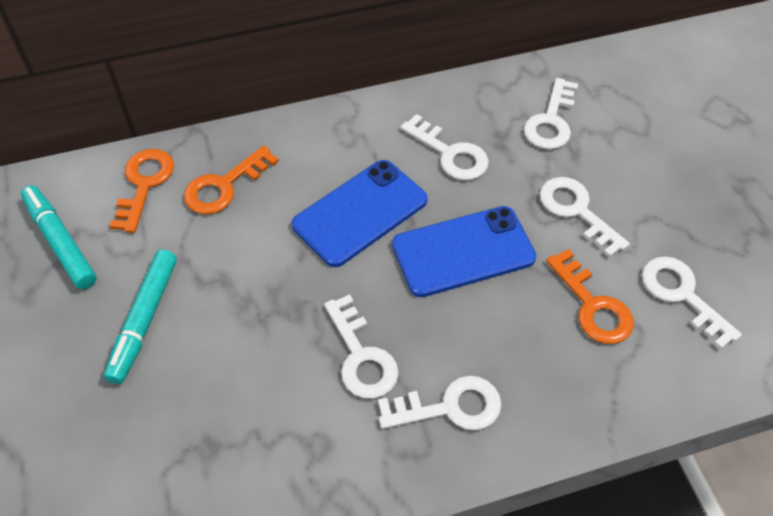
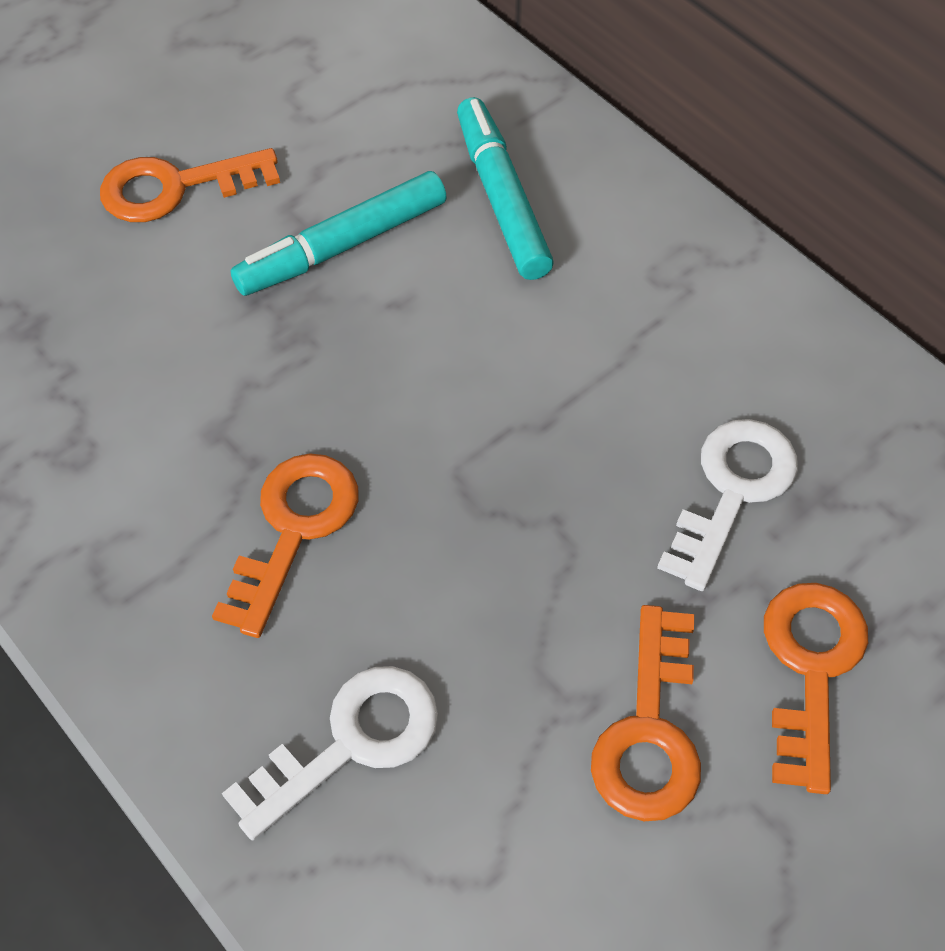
blue phone: 2 -> 0
orange key: 3 -> 4
white key: 6 -> 2

